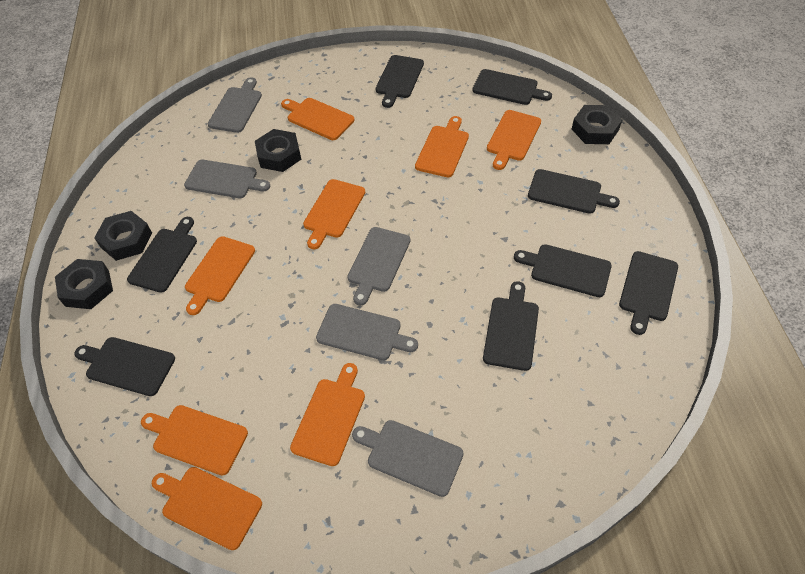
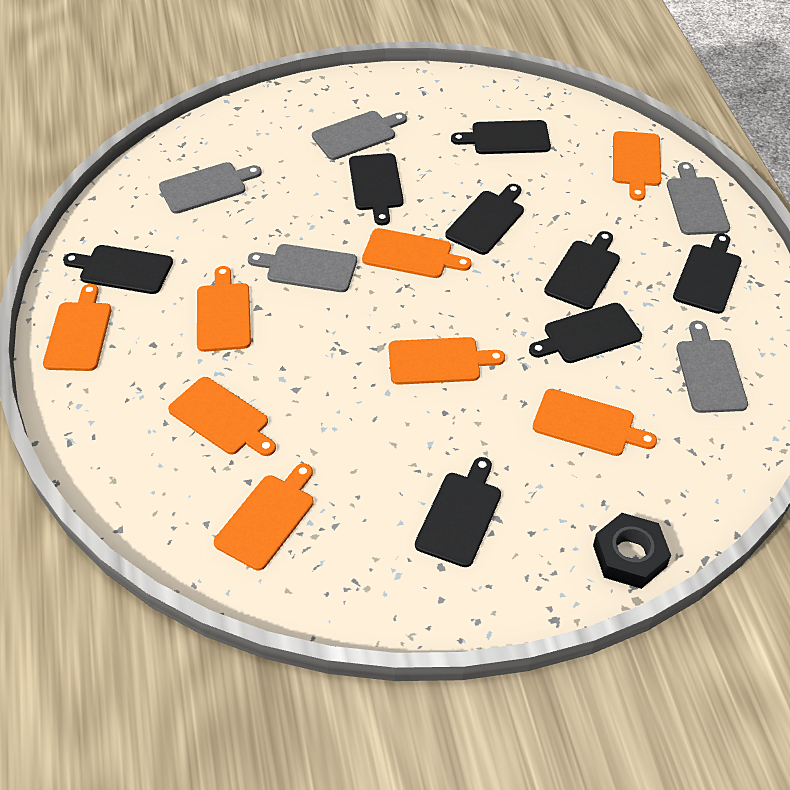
black nut: 4 -> 1

